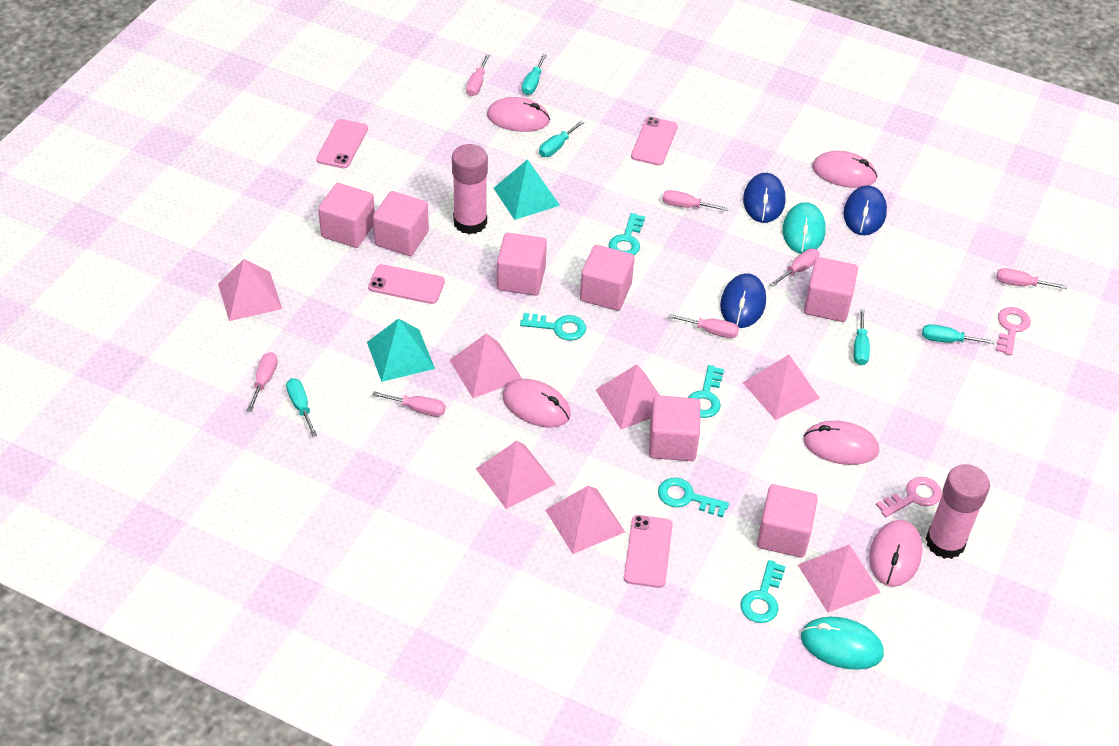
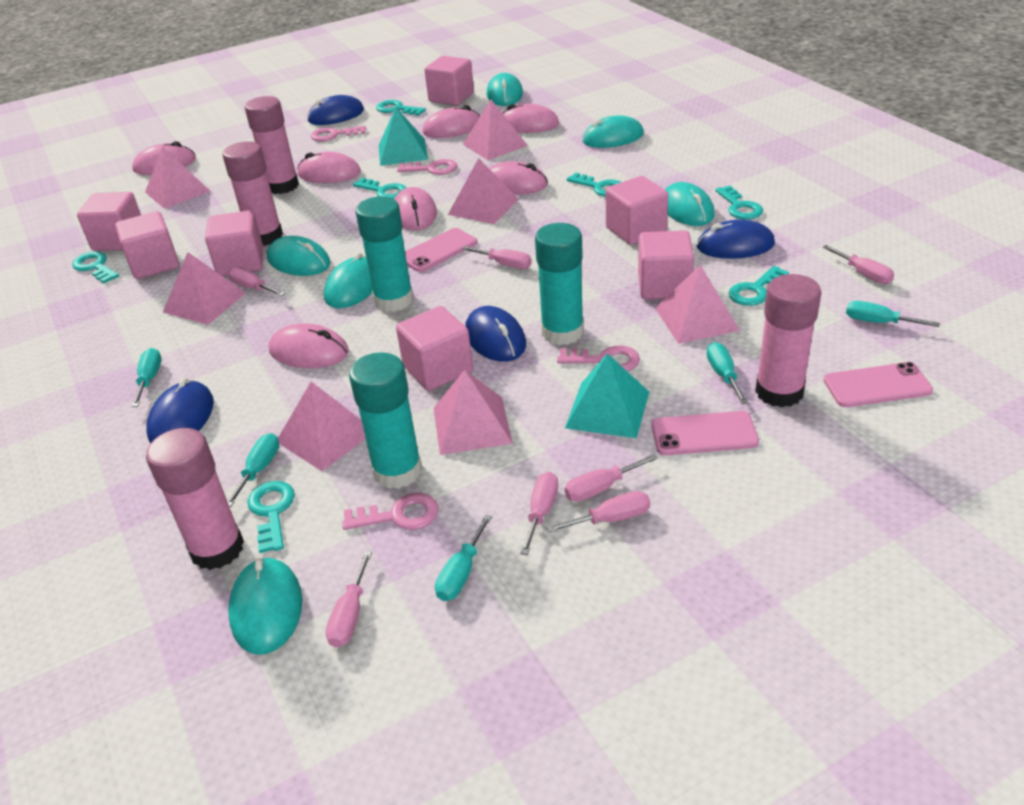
blue mouse: 3 -> 4
pink glue stick: 2 -> 4
pink key: 2 -> 4
pink mouse: 5 -> 7
pink phone: 4 -> 3
turquoise glue stick: 0 -> 3
turquoise key: 5 -> 7
turquoise mouse: 2 -> 6

